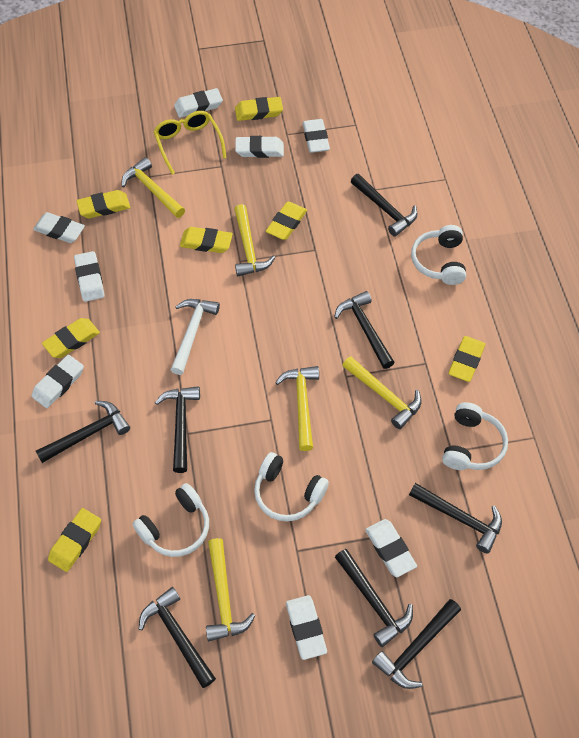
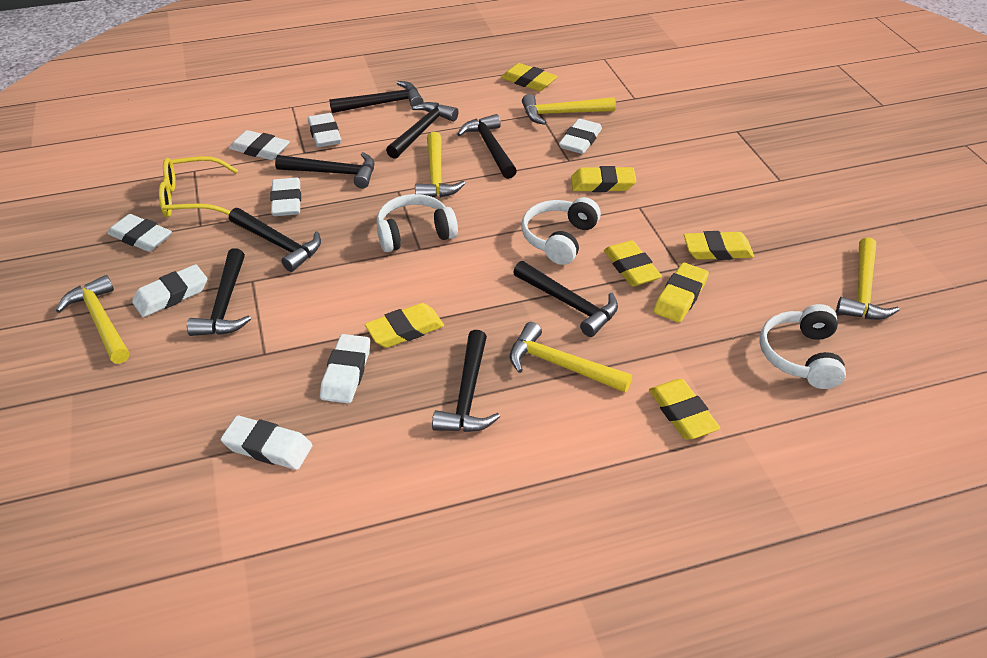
white hammer: 1 -> 0
white headphones: 4 -> 3

